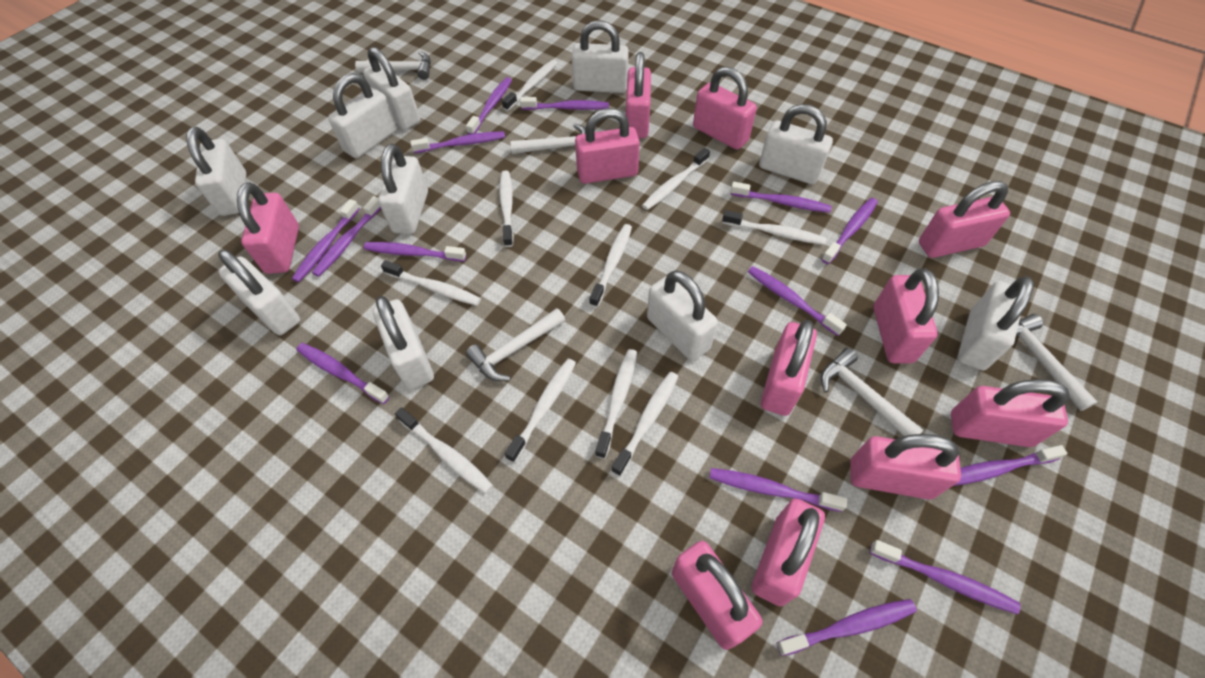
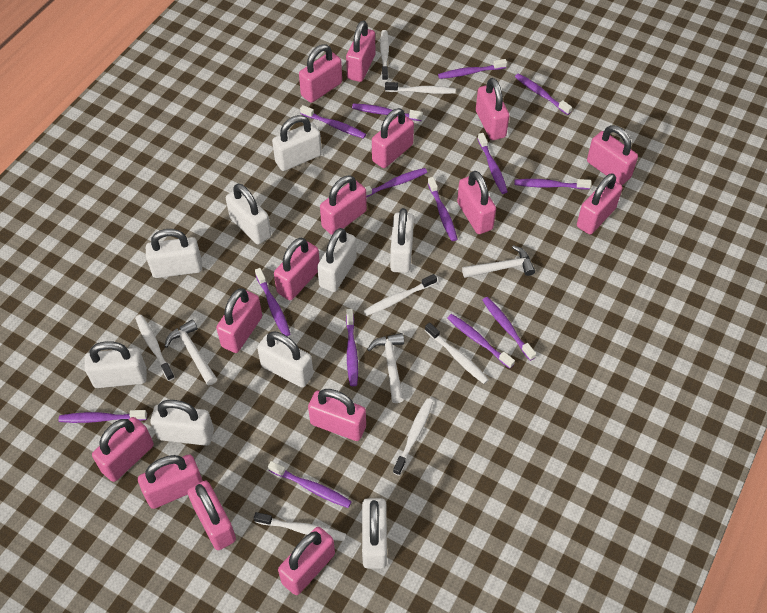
pink padlock: 11 -> 15
white hammer: 5 -> 3
white padlock: 10 -> 9
white toothbrush: 10 -> 7

